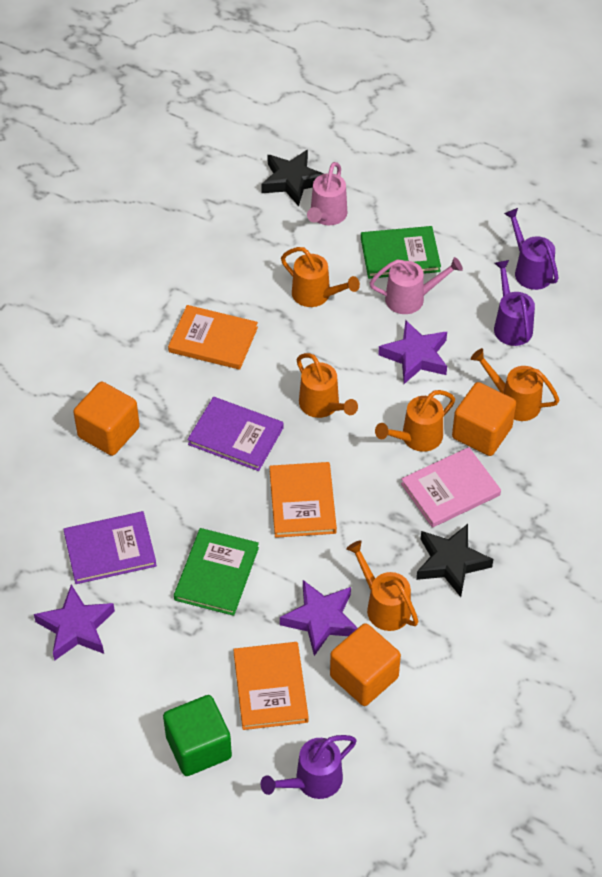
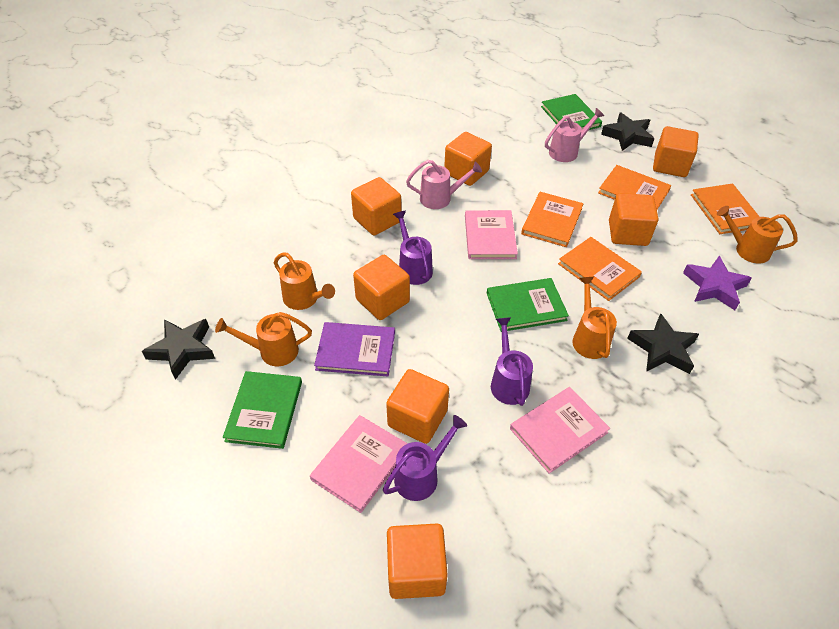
black star: 2 -> 3
green book: 2 -> 3
green cube: 1 -> 0
orange book: 3 -> 4
orange cube: 3 -> 7
orange watering can: 5 -> 4
pink book: 1 -> 3
purple book: 2 -> 1
purple star: 3 -> 1

